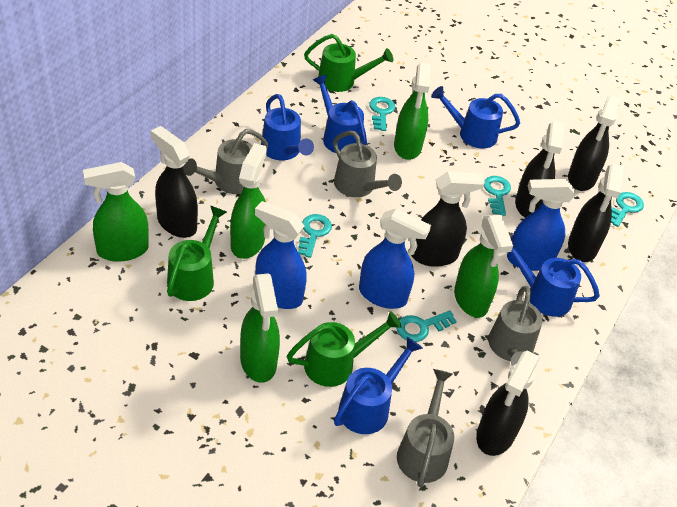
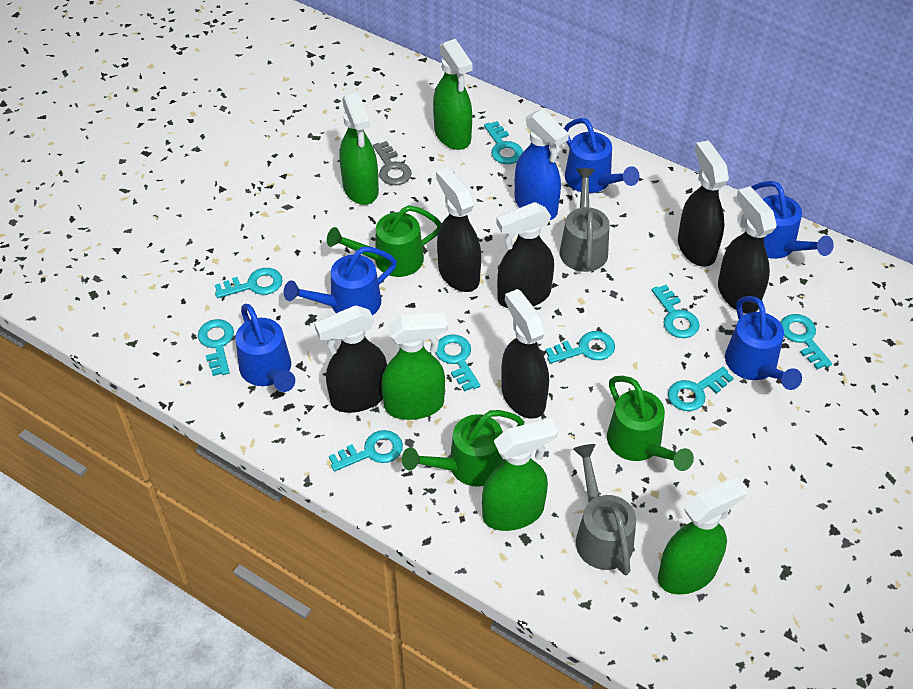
blue spray bottle: 3 -> 1
grey key: 0 -> 1
grey watering can: 4 -> 2
turquoise key: 5 -> 9

